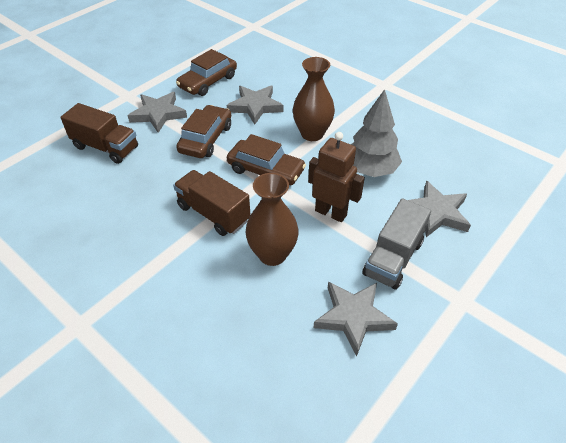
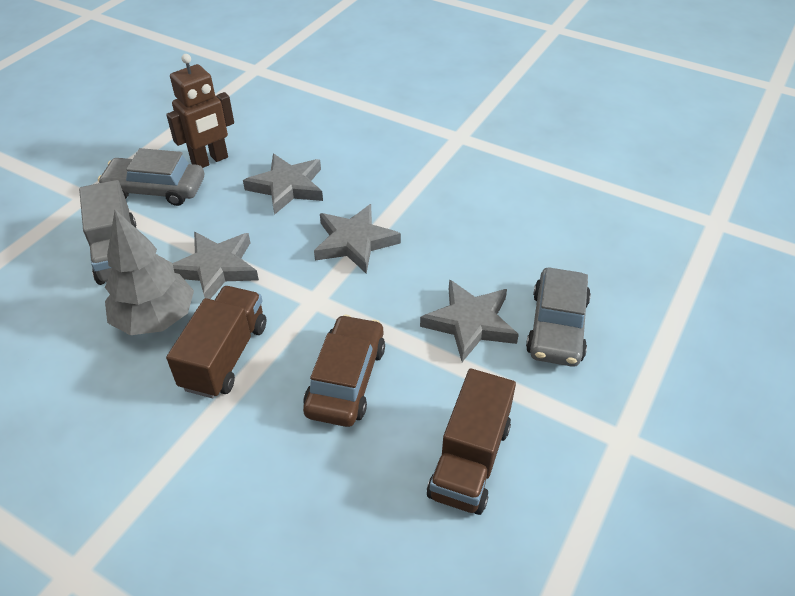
brown car: 3 -> 1
brown vase: 2 -> 0
grey car: 0 -> 2

